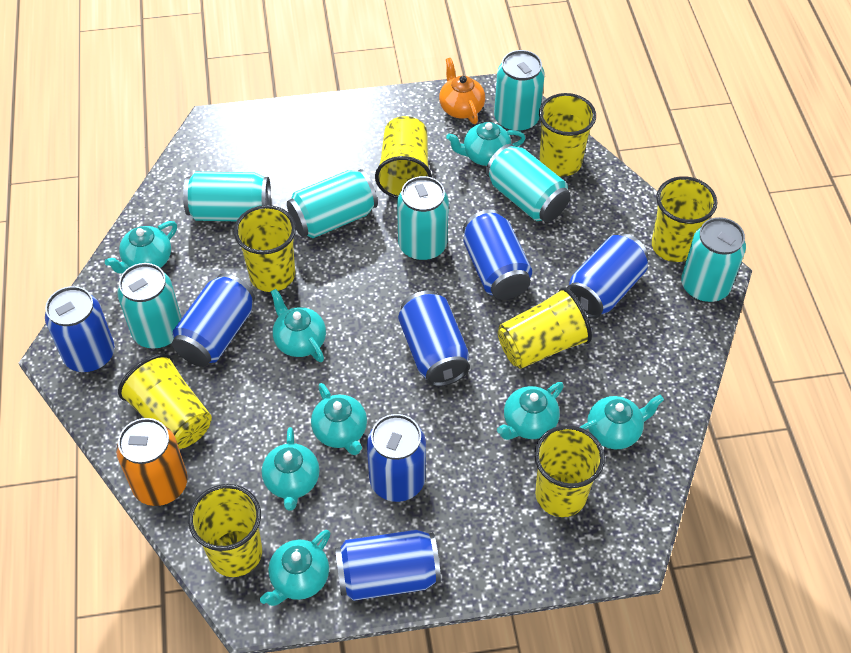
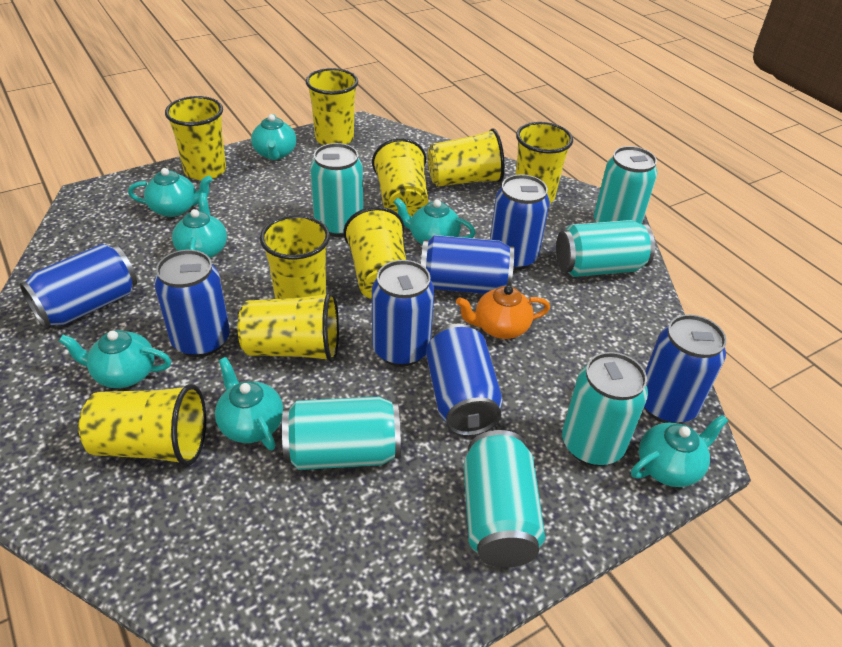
orange can: 1 -> 0
turquoise can: 7 -> 6
turquoise teapot: 8 -> 7
yellow cup: 8 -> 9

